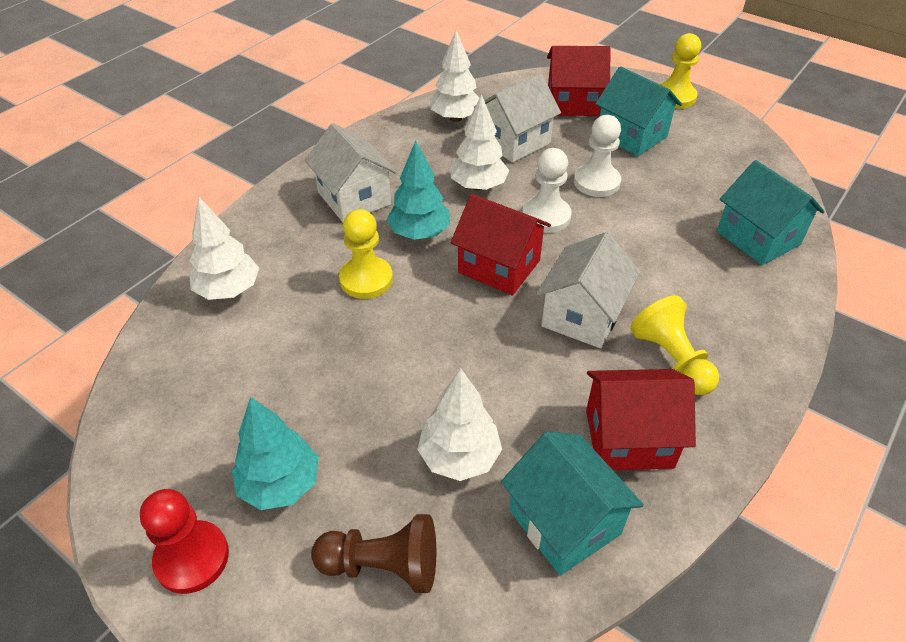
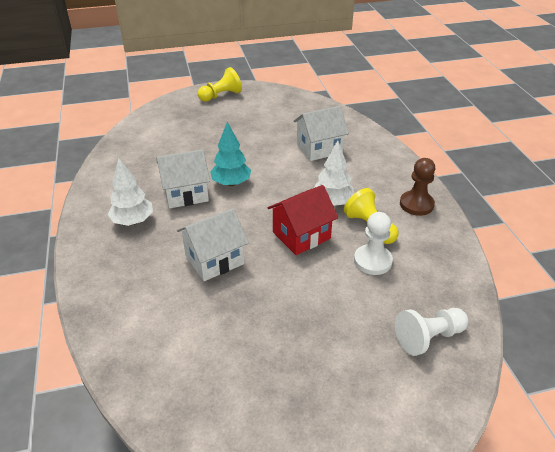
red house: 3 -> 1
red pawn: 1 -> 0
turquoise house: 3 -> 0
turquoise tree: 2 -> 1
white tree: 4 -> 2
yellow pawn: 3 -> 2

